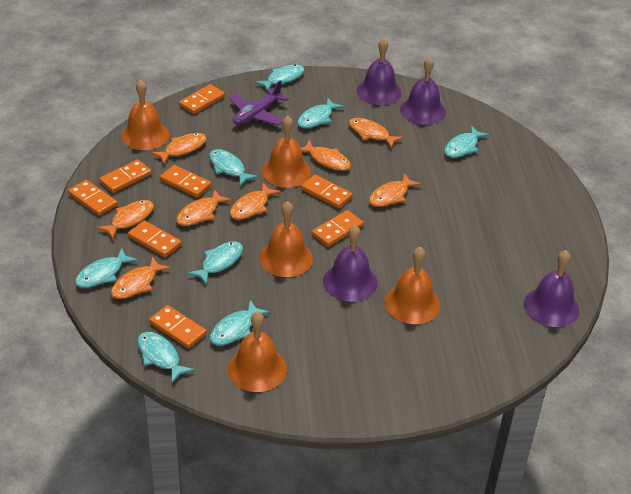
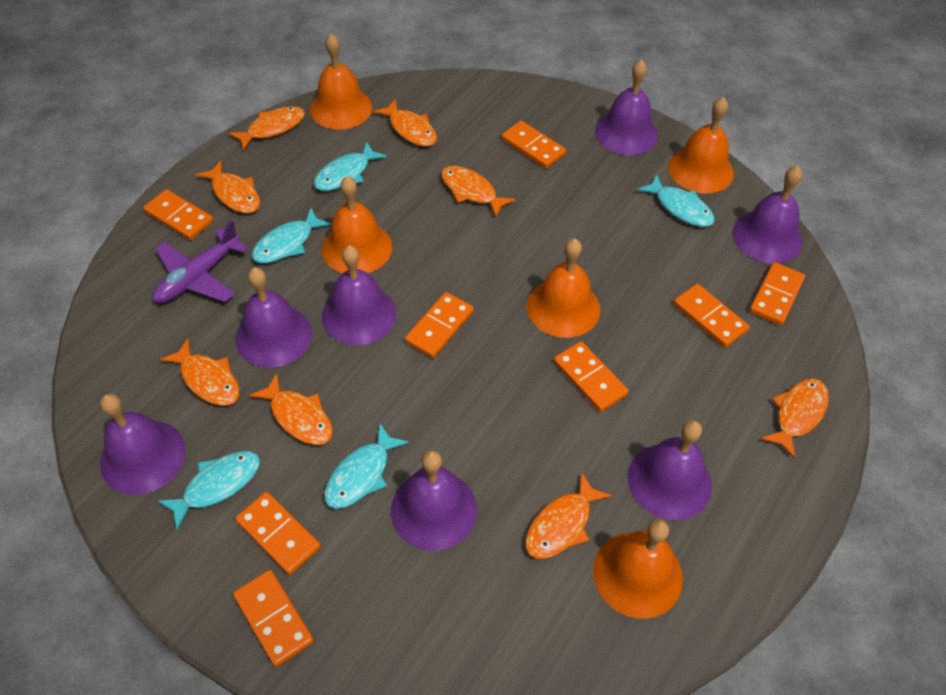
purple bell: 4 -> 7
turquoise fish: 8 -> 5

